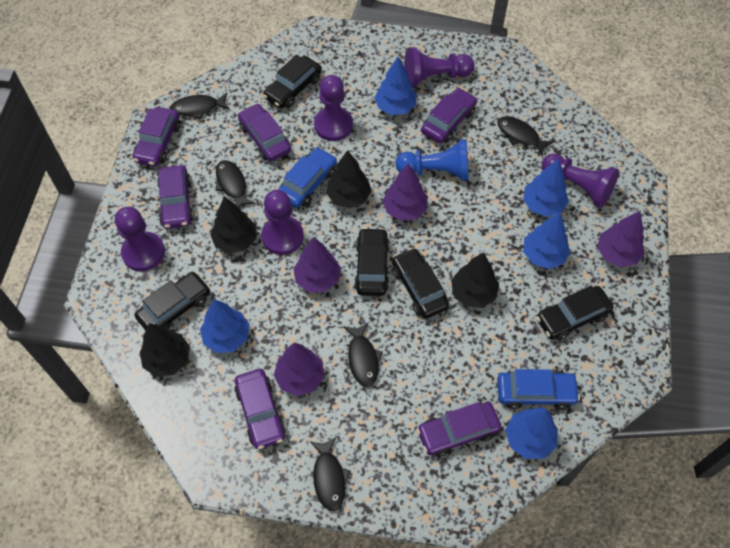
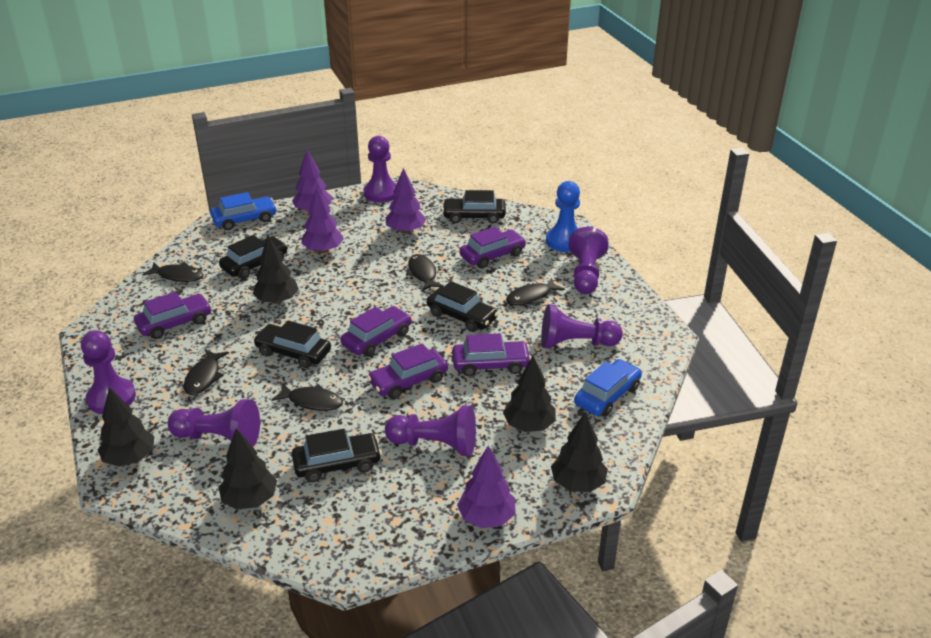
black tree: 4 -> 5
blue tree: 5 -> 0
purple car: 6 -> 5
purple pawn: 5 -> 6

